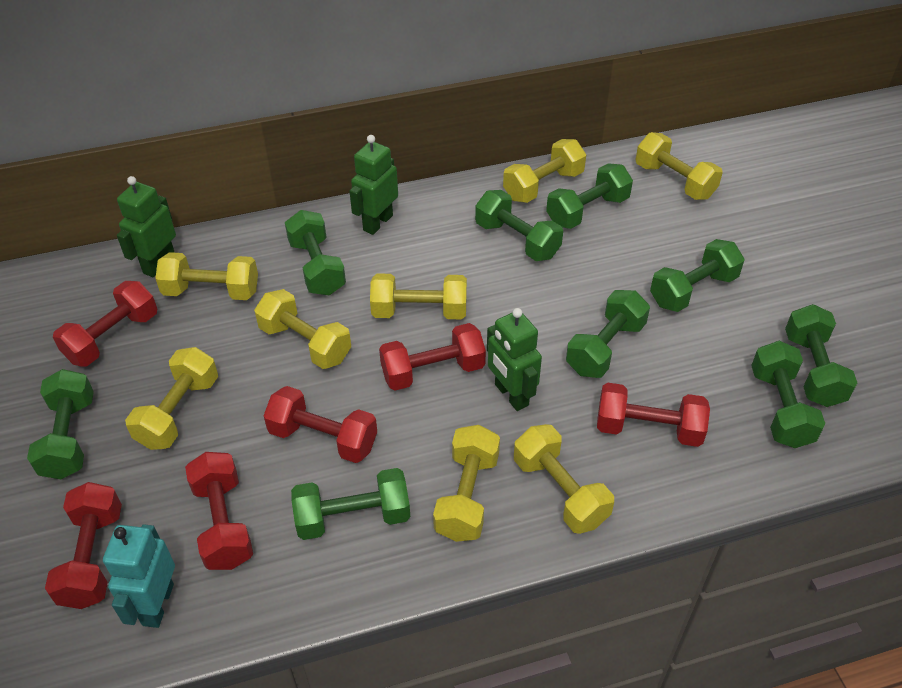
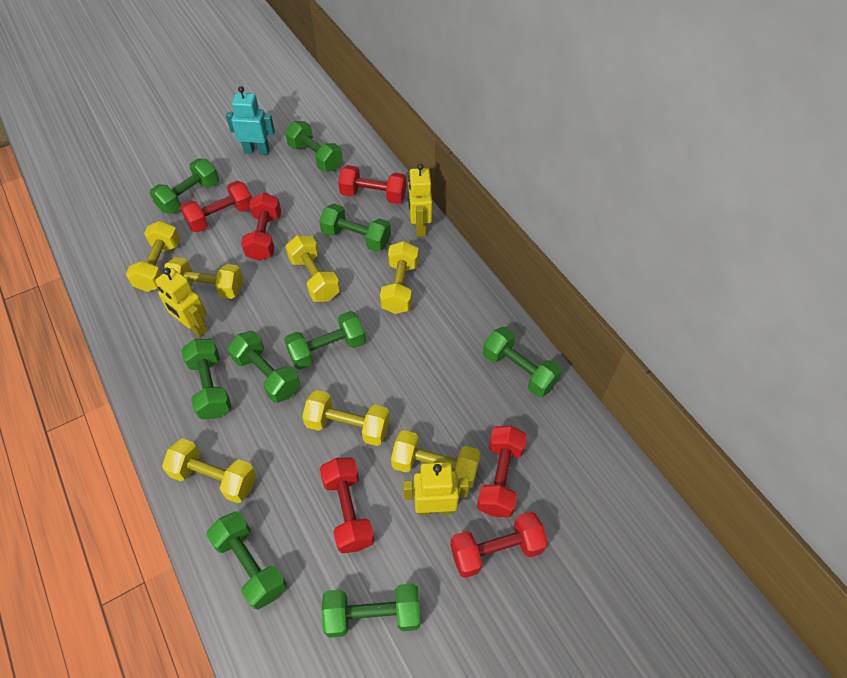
green robot: 3 -> 0
yellow dumbbell: 8 -> 7
yellow robot: 0 -> 3

